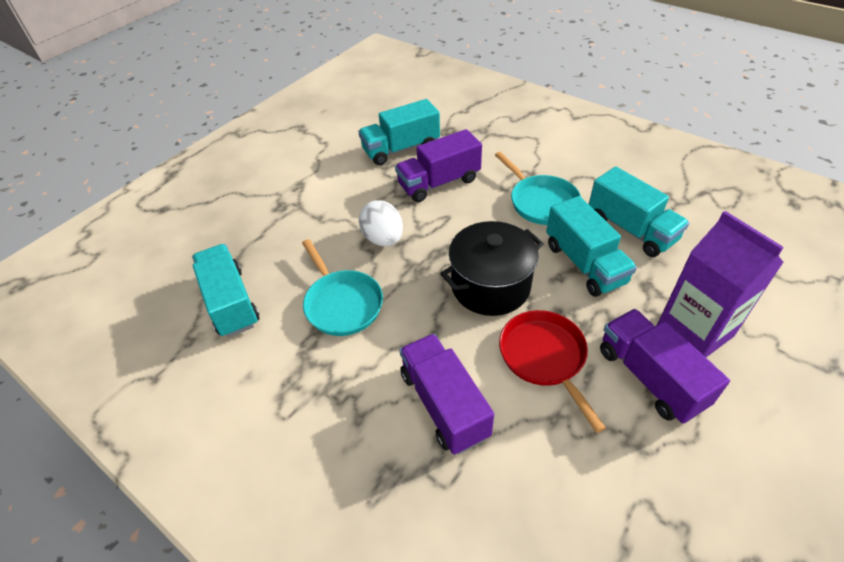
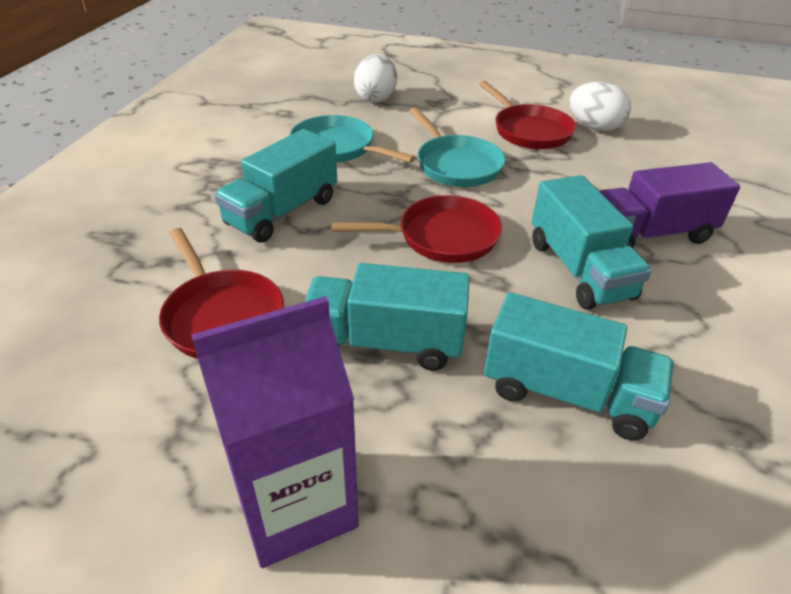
black pot: 1 -> 0
purple truck: 3 -> 1
red pan: 1 -> 3
white egg: 1 -> 2

